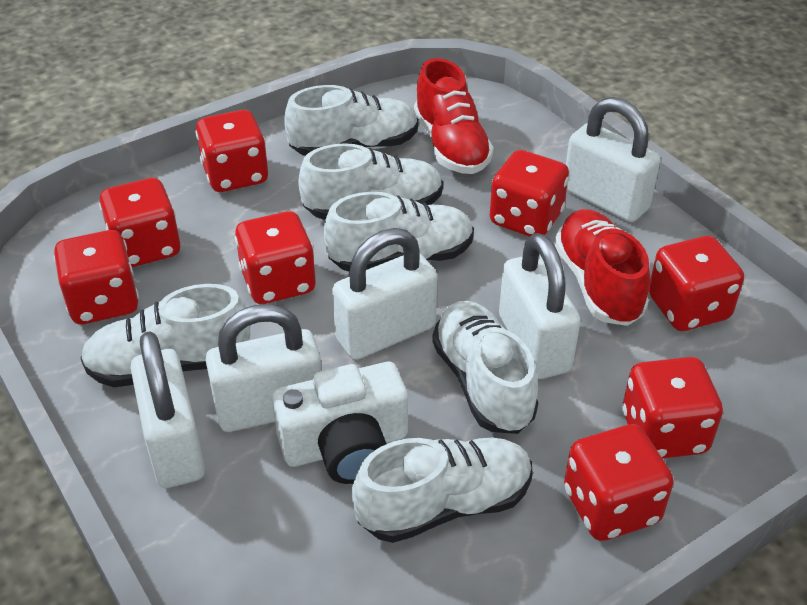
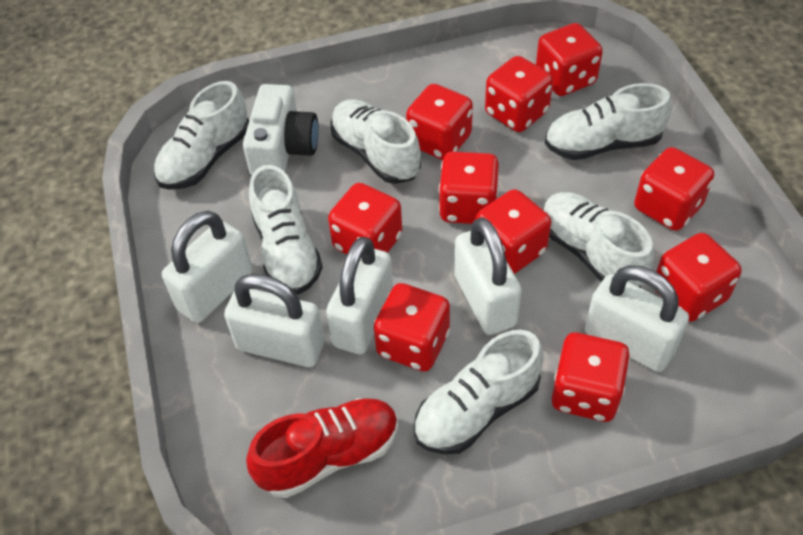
red dice: 8 -> 10
red shoe: 2 -> 1

